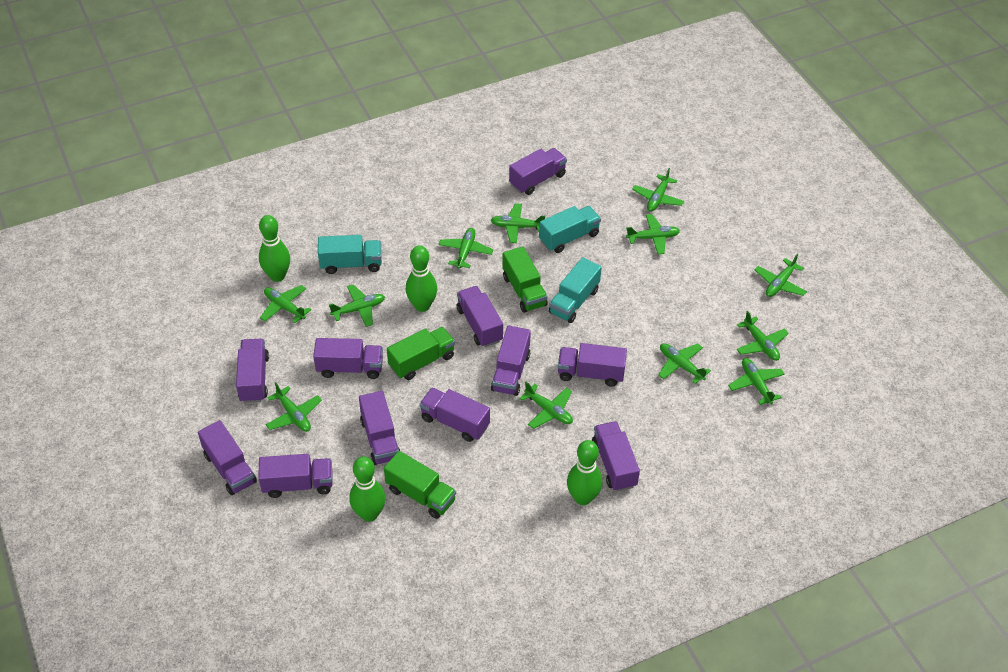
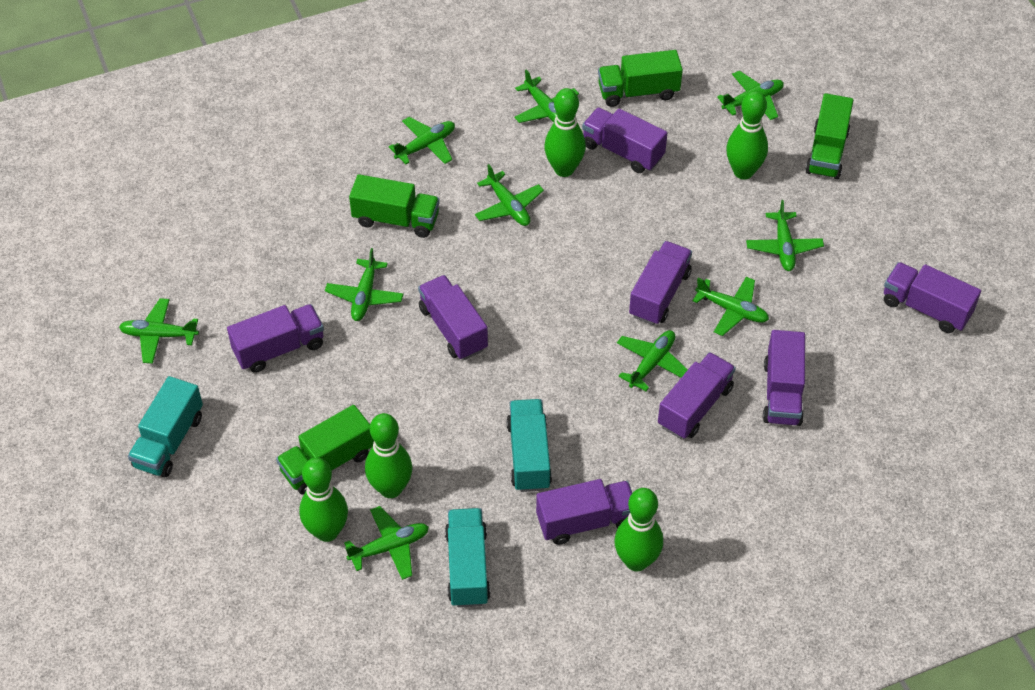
green bowling pin: 4 -> 5
green plane: 12 -> 10
green truck: 3 -> 4
purple truck: 11 -> 8

